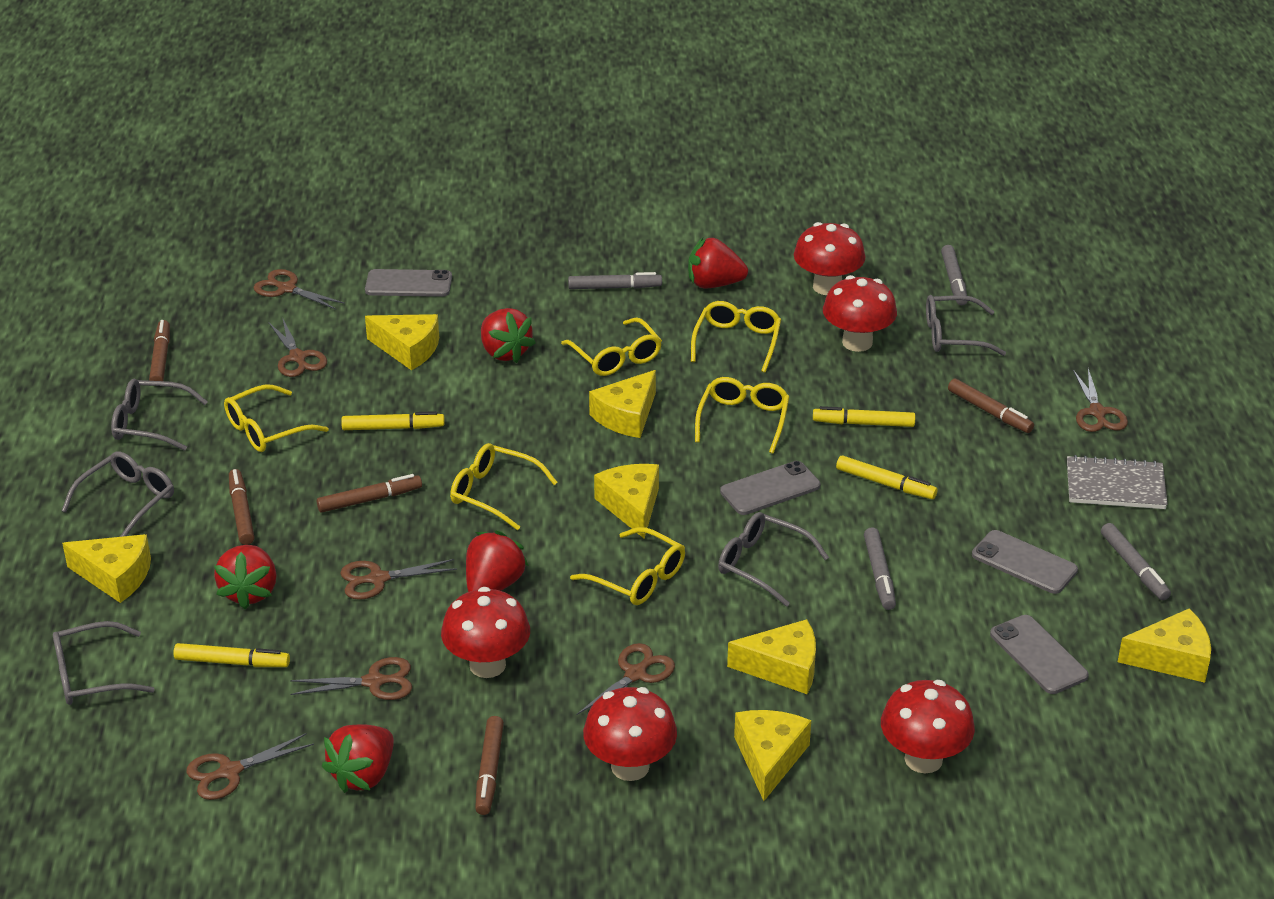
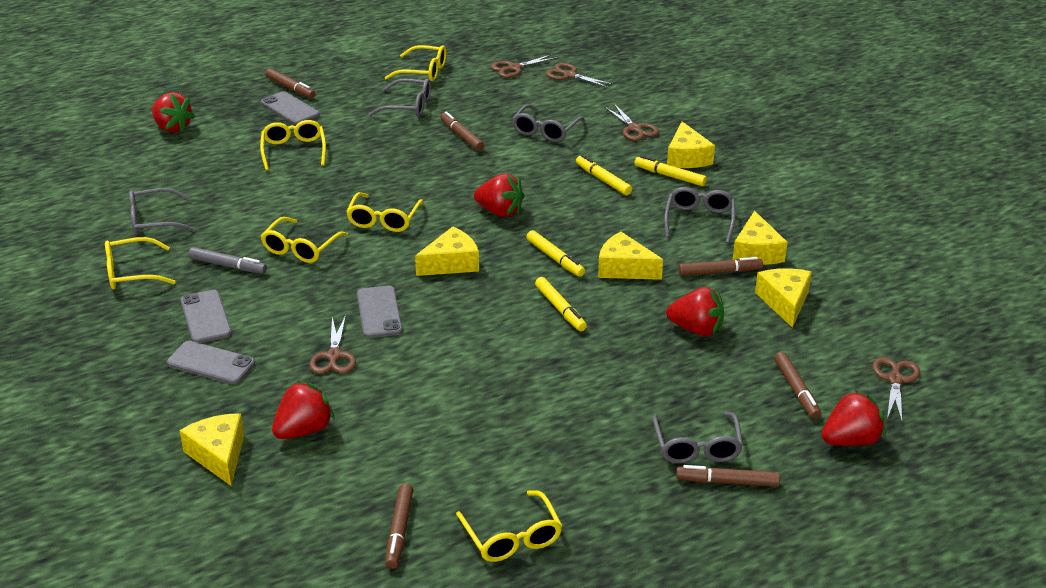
brown marker: 5 -> 6
brown scissors: 7 -> 5
grey marker: 4 -> 1
grey notebook: 1 -> 0
red mushroom: 5 -> 0
yellow cheese: 7 -> 6

